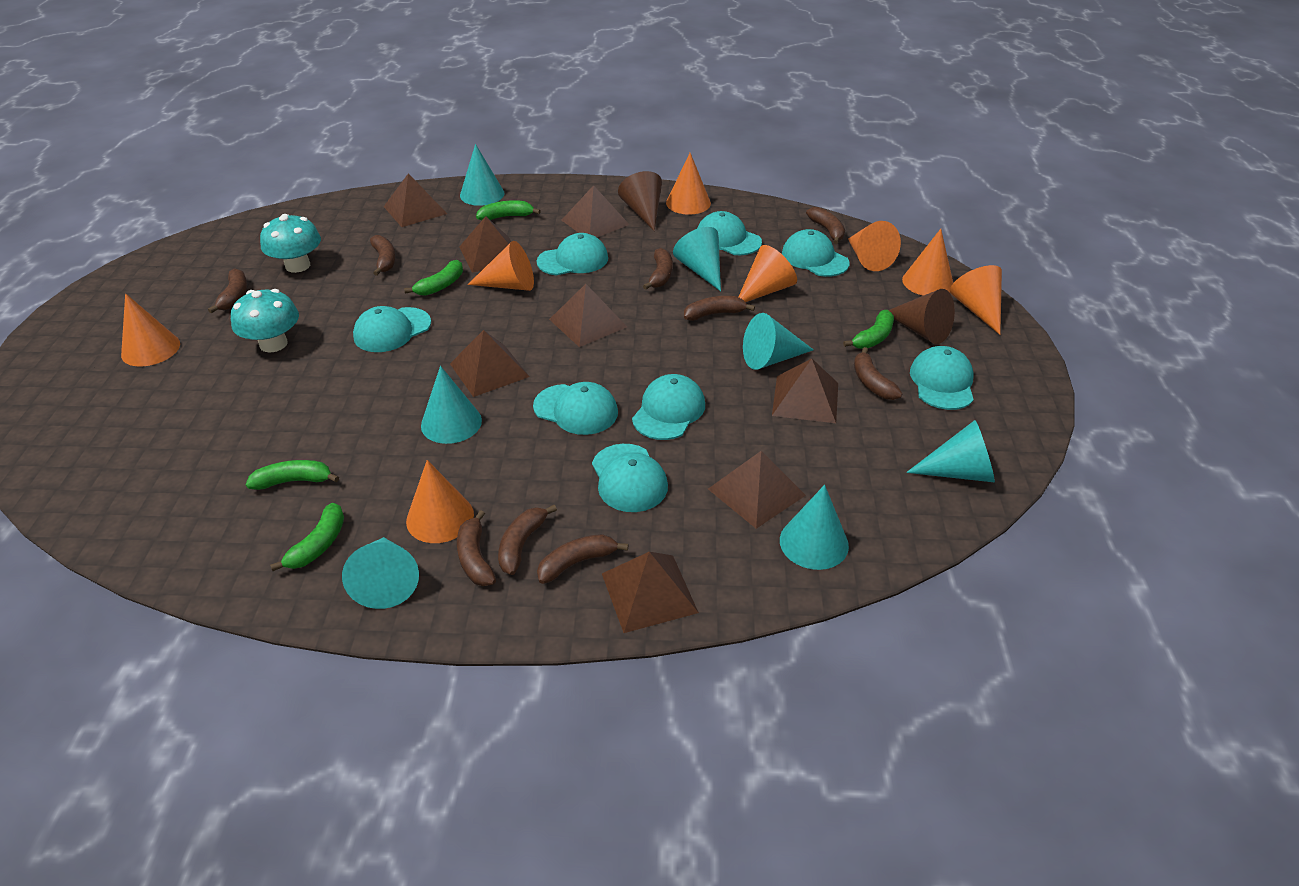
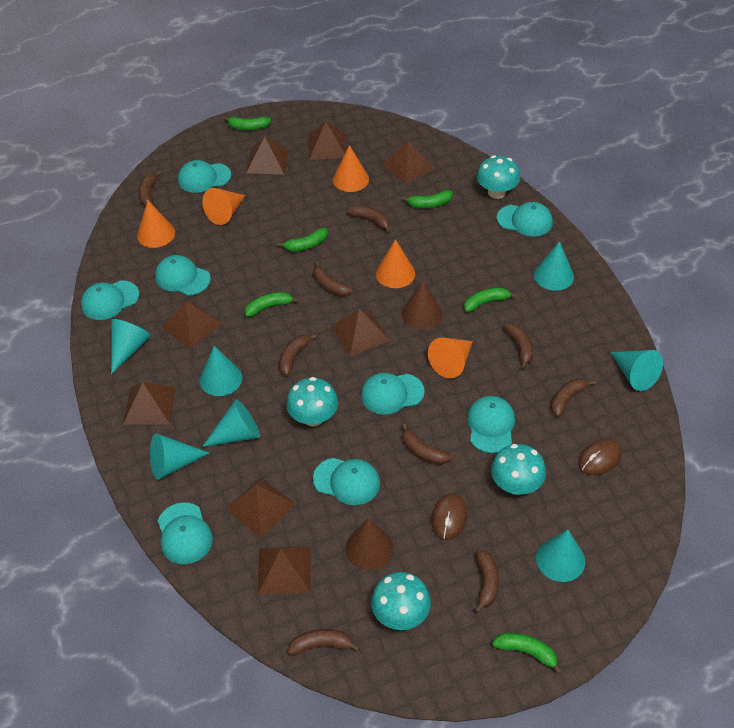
brown mouse: 0 -> 2
green banana: 5 -> 6
orange cone: 8 -> 5
turquoise mushroom: 2 -> 4

